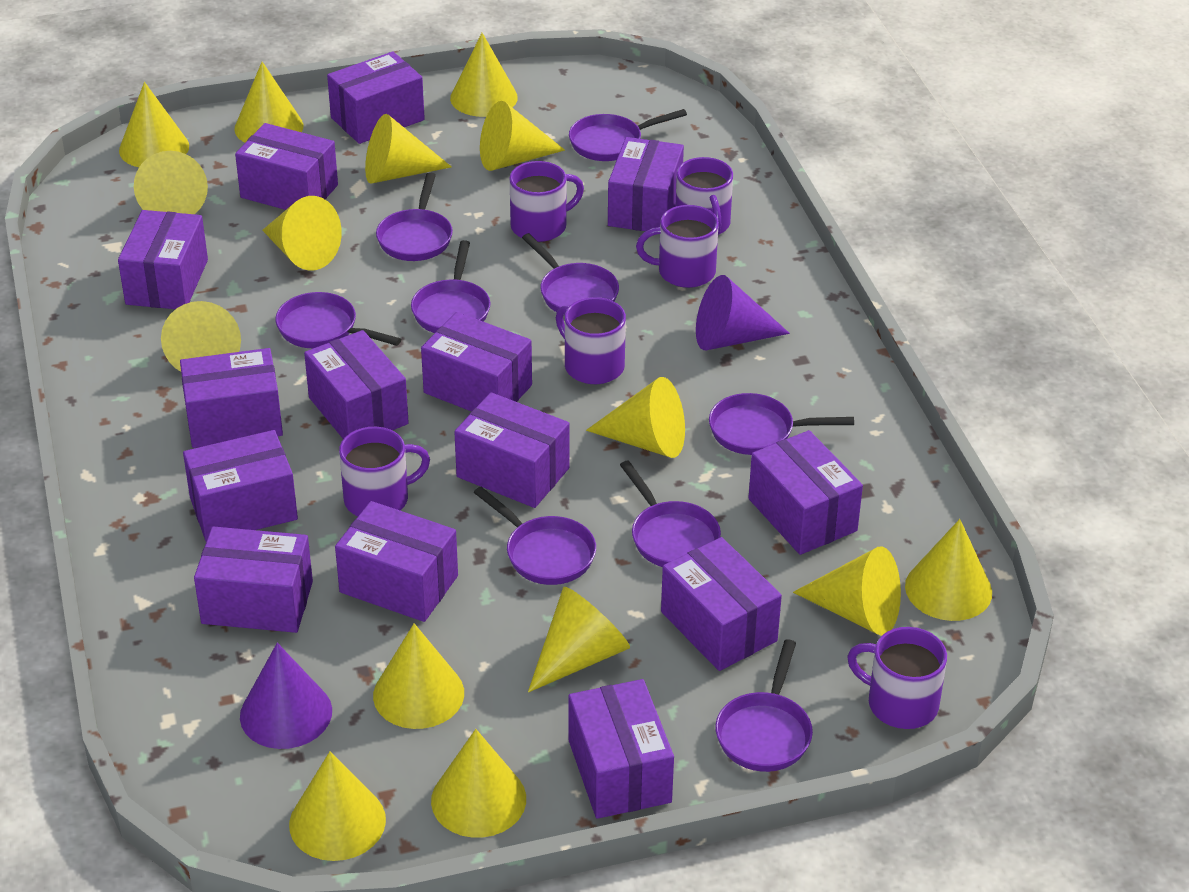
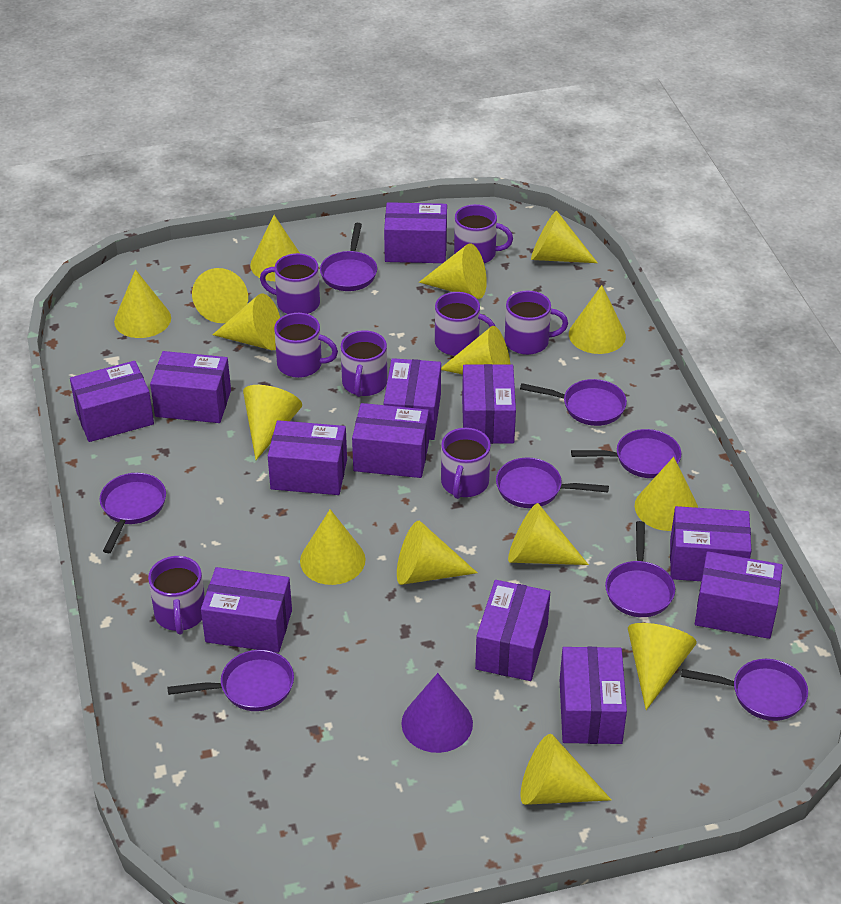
purple box: 14 -> 12
purple cone: 2 -> 1
purple mug: 6 -> 8
purple pan: 9 -> 8

